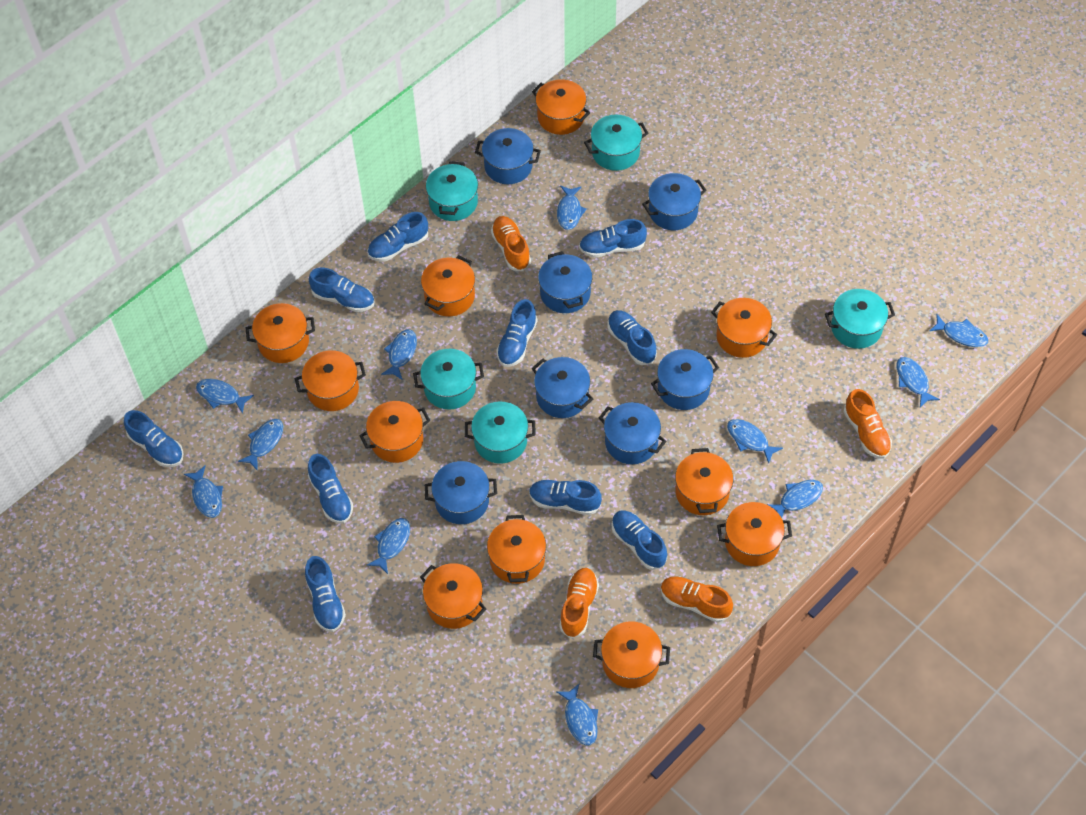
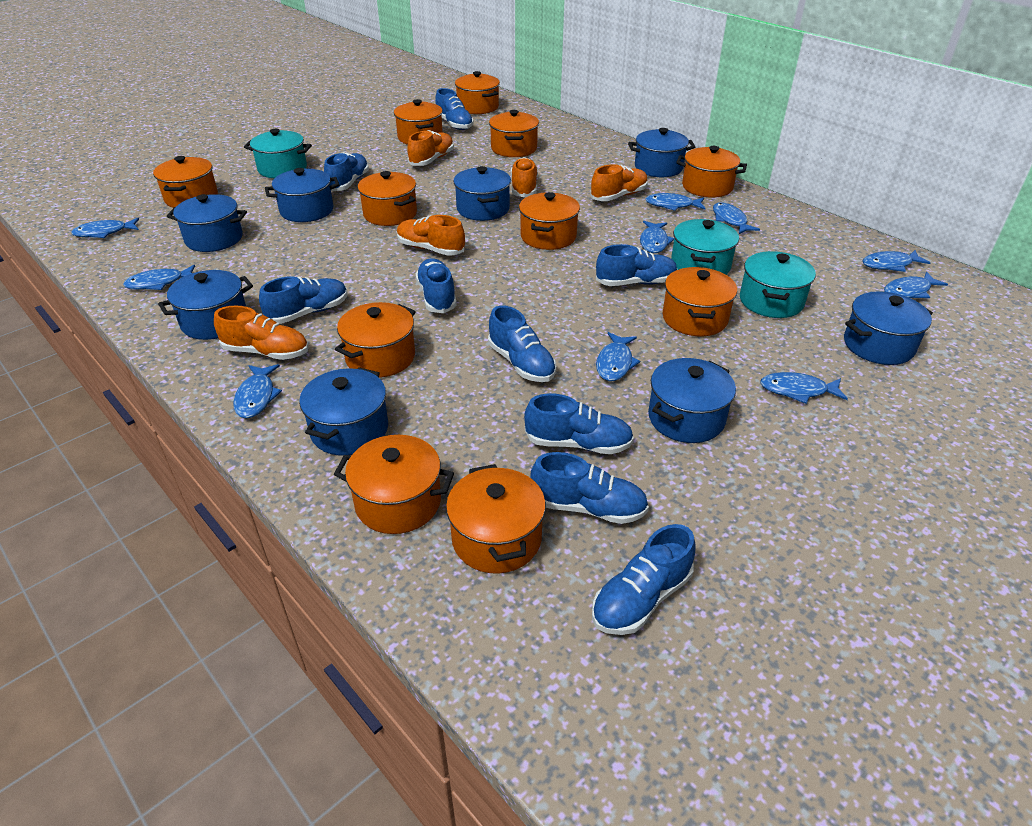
blue fish: 11 -> 10
blue pot: 7 -> 8
blue shoe: 10 -> 9
orange shoe: 4 -> 5
turquoise pot: 5 -> 3

